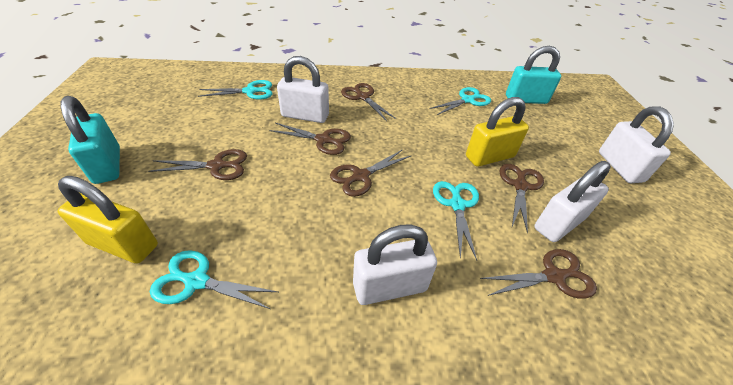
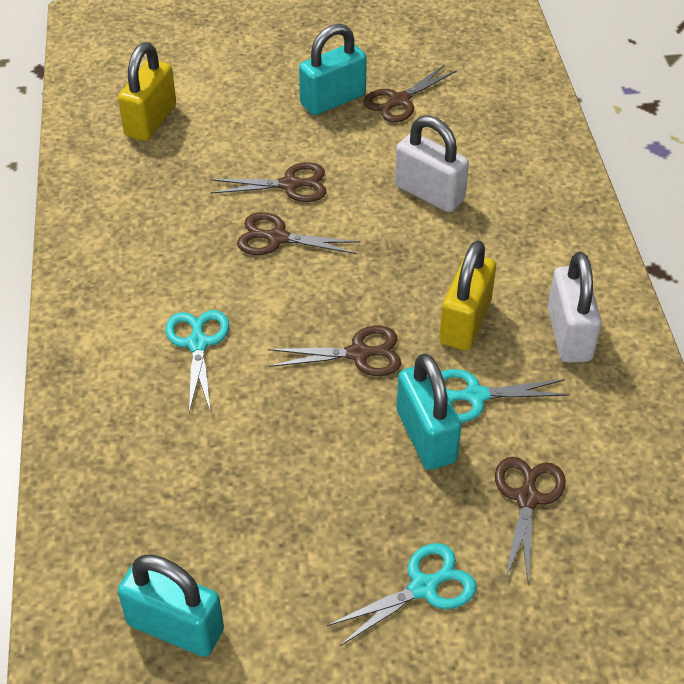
brown scissors: 6 -> 5
turquoise padlock: 2 -> 3
turquoise scissors: 4 -> 3
white padlock: 4 -> 2

